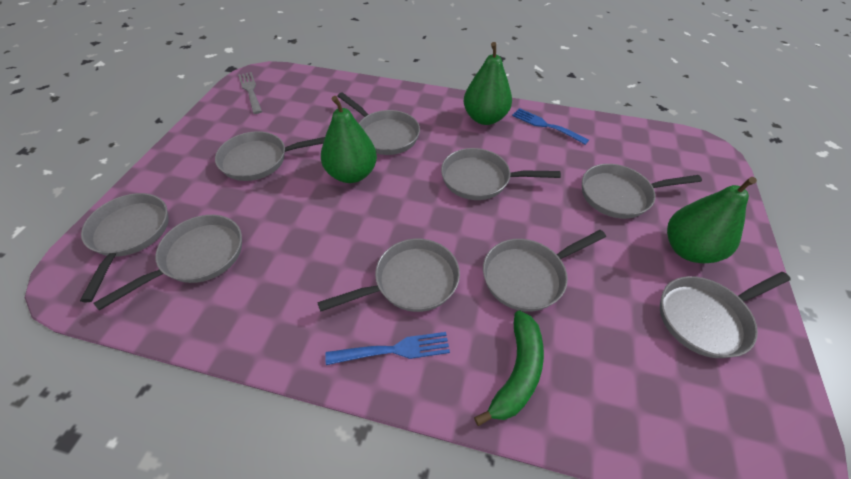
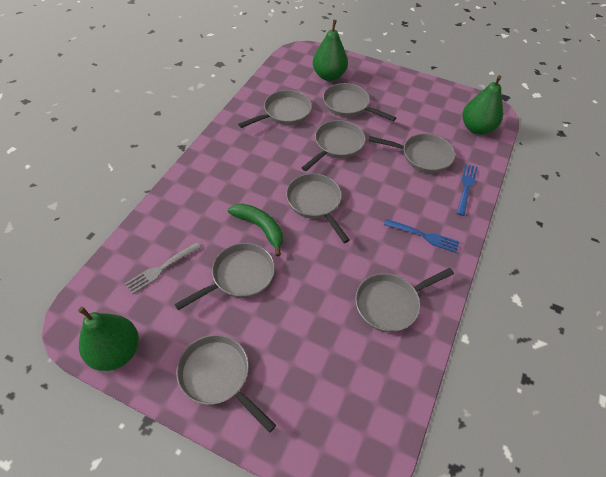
grey pan: 9 -> 8

